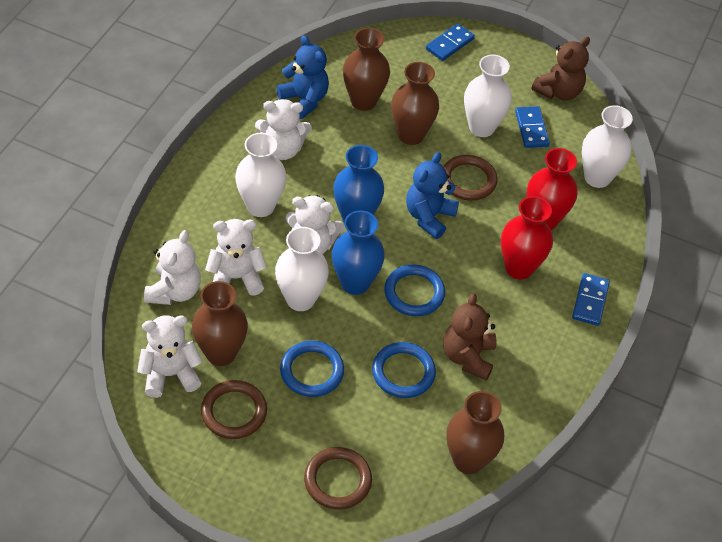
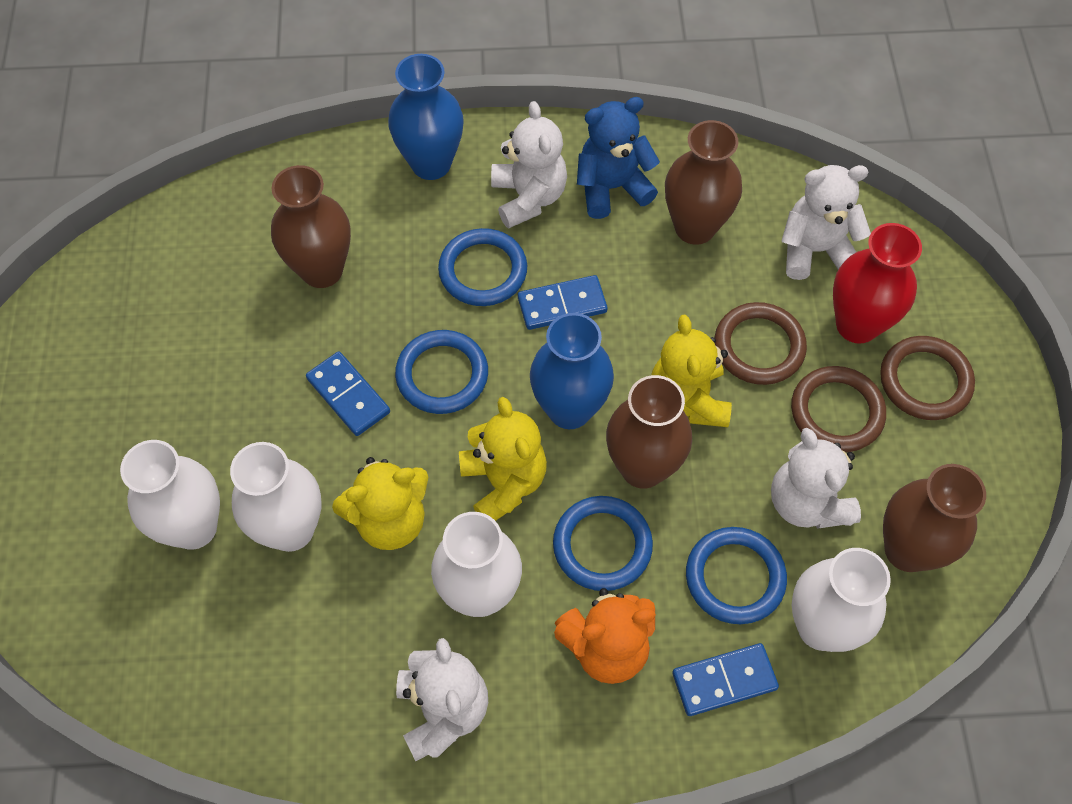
blue ring: 3 -> 4
blue teddy bear: 2 -> 1
brown teddy bear: 2 -> 0
orange teddy bear: 0 -> 1
red vase: 2 -> 1
white teddy bear: 5 -> 4
yellow teddy bear: 0 -> 3

